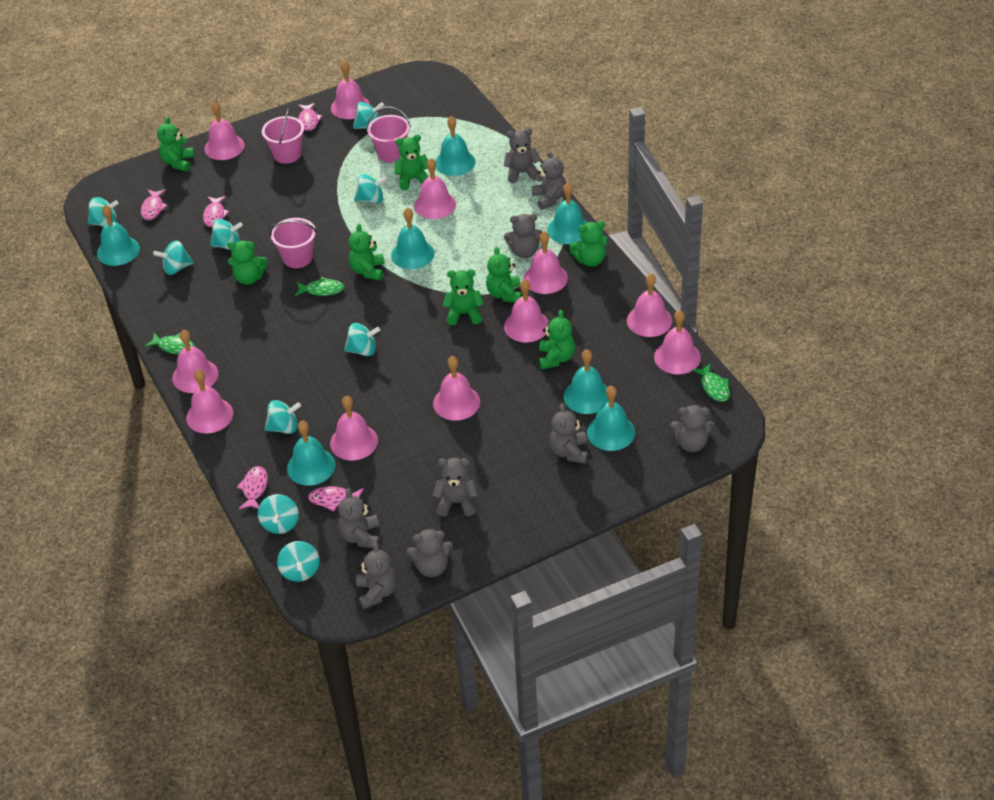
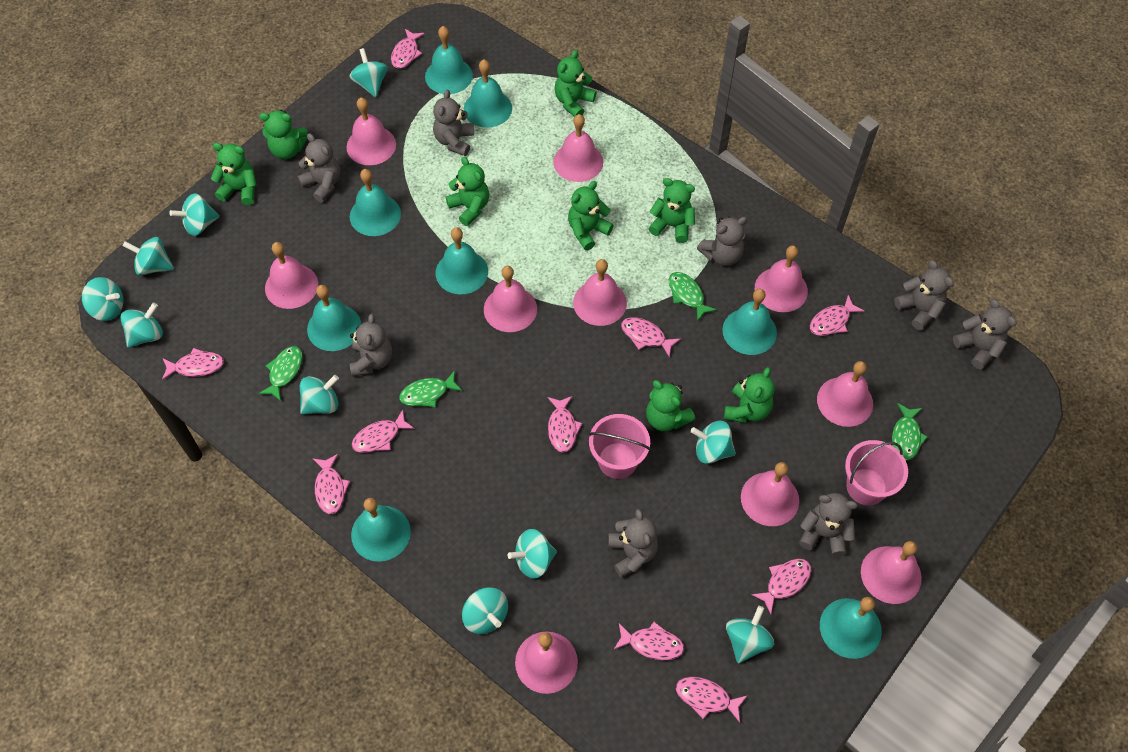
green fish: 3 -> 4
grey teddy bear: 9 -> 8
pink bell: 11 -> 10
pink bucket: 3 -> 2
pink fish: 5 -> 10
turquoise bell: 7 -> 8
turquoise spinning top: 9 -> 10

